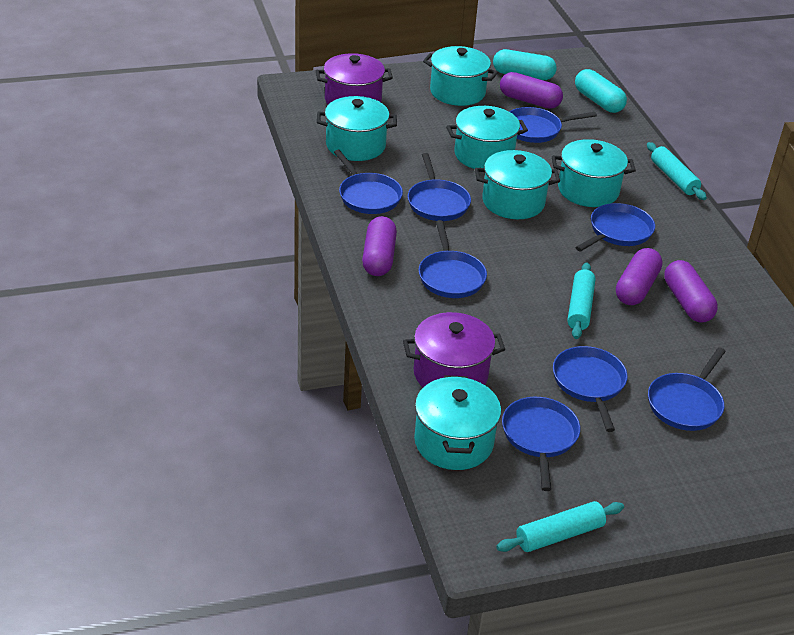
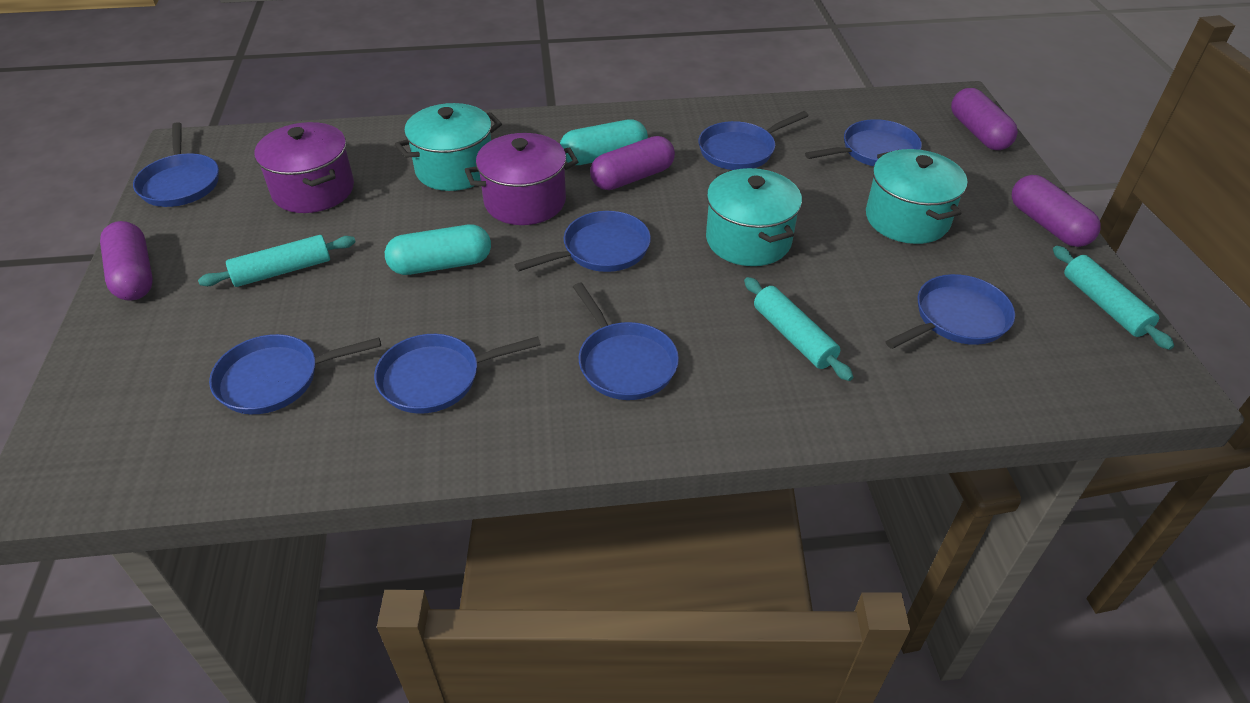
turquoise pot: 6 -> 3

